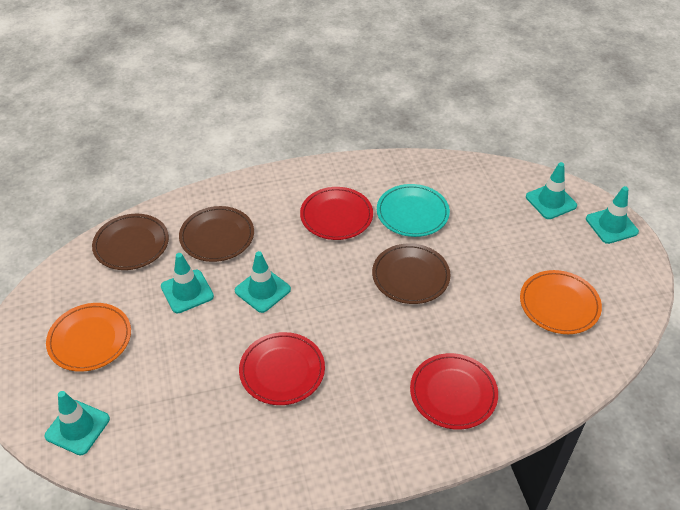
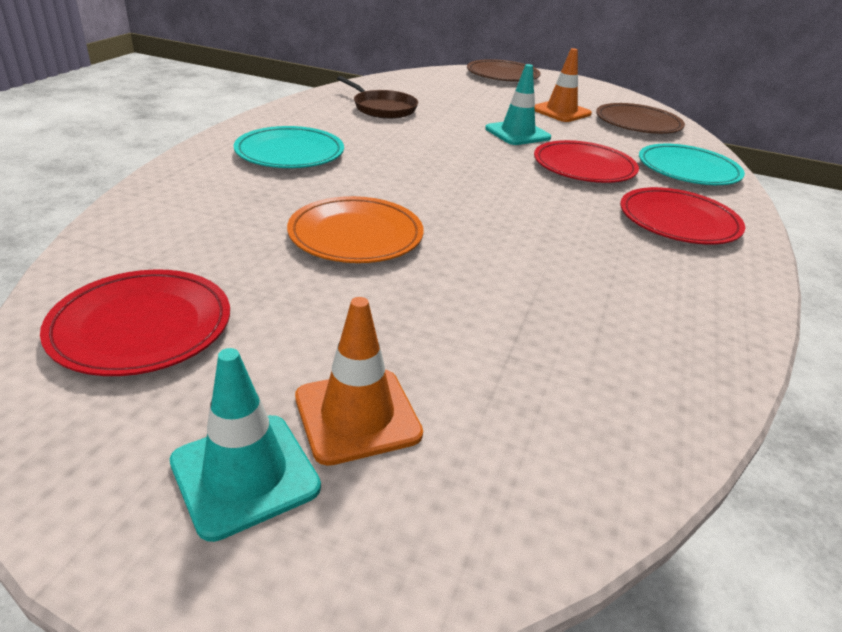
brown pan: 0 -> 1
brown plate: 3 -> 2
orange plate: 2 -> 1
orange traffic cone: 0 -> 2
turquoise plate: 1 -> 2
turquoise traffic cone: 5 -> 2

